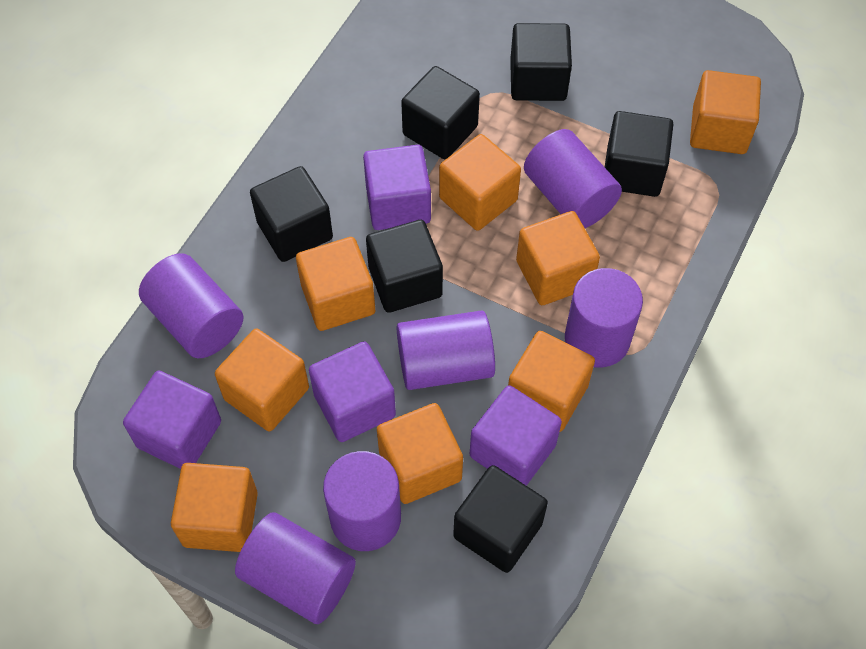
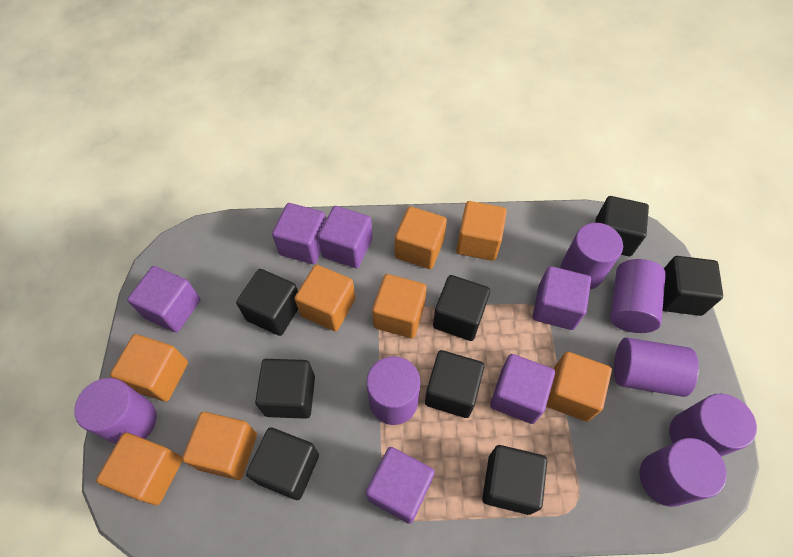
black cube: 6 -> 8
purple cube: 4 -> 6
purple cylinder: 6 -> 7

